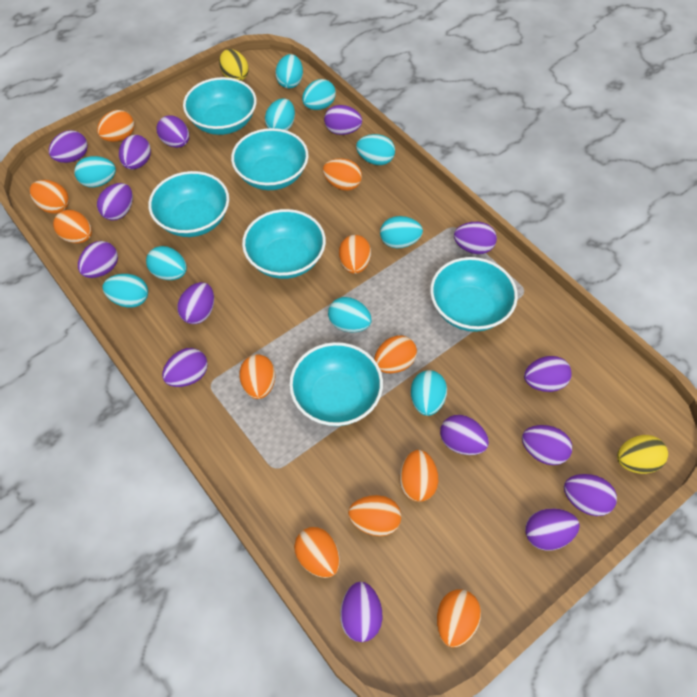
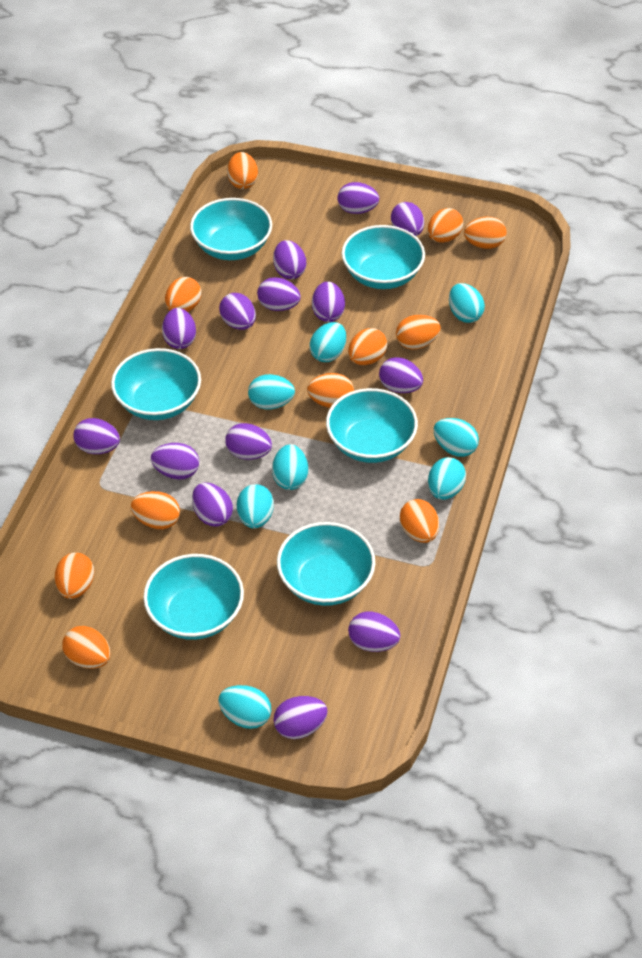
purple egg: 15 -> 14
turquoise egg: 10 -> 8
yellow egg: 2 -> 0

